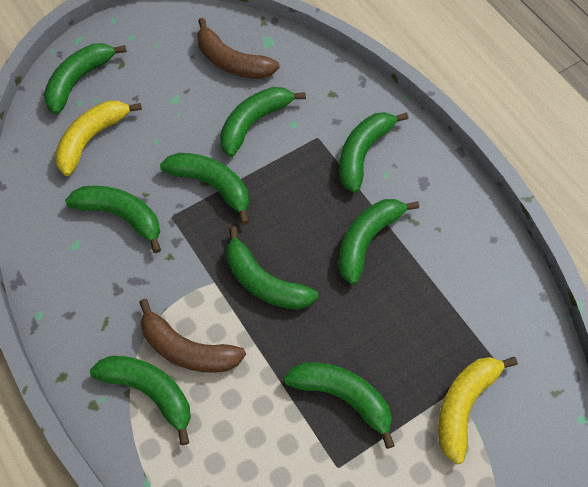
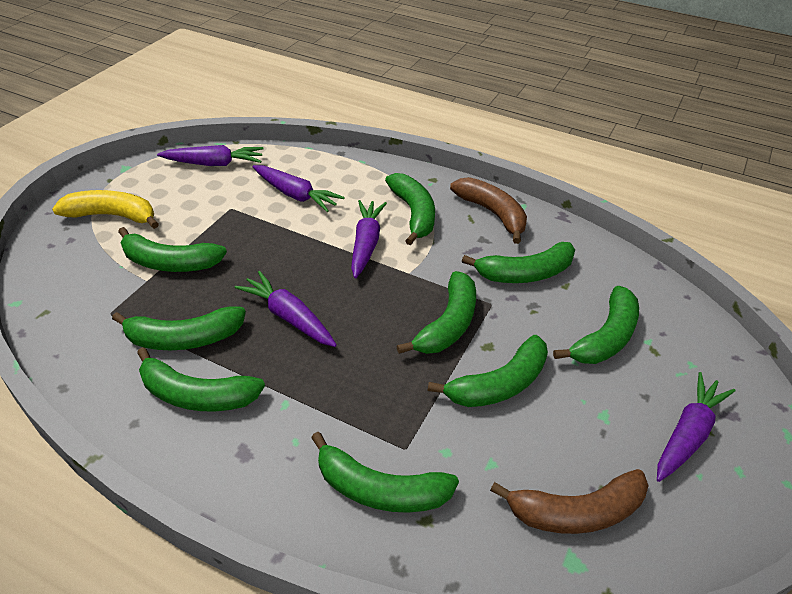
purple carrot: 0 -> 5
yellow banana: 2 -> 1

